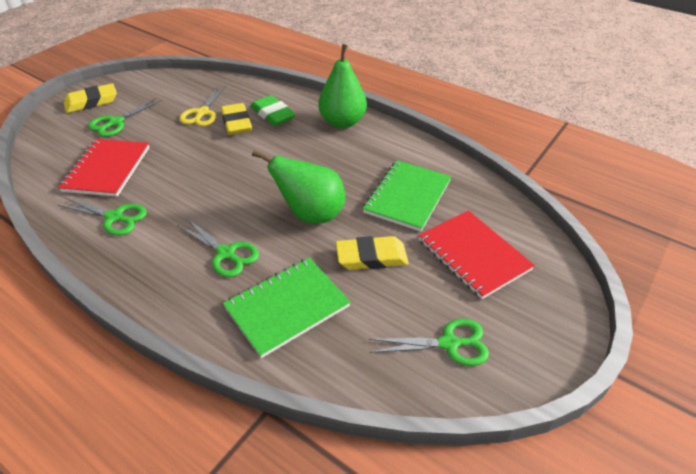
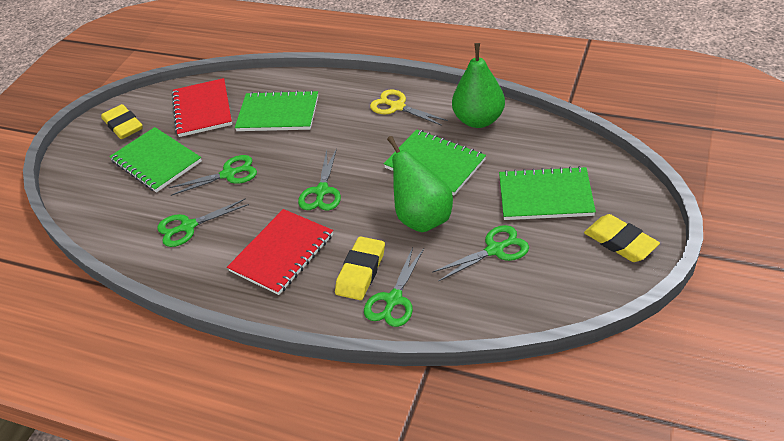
green eraser: 1 -> 0
green notebook: 2 -> 4
green scissors: 4 -> 5

